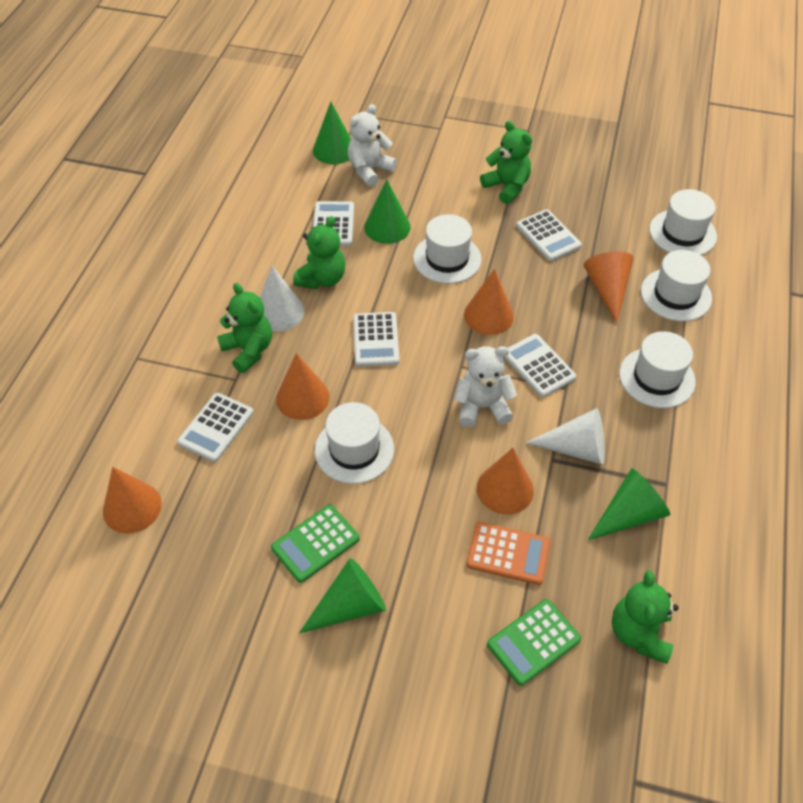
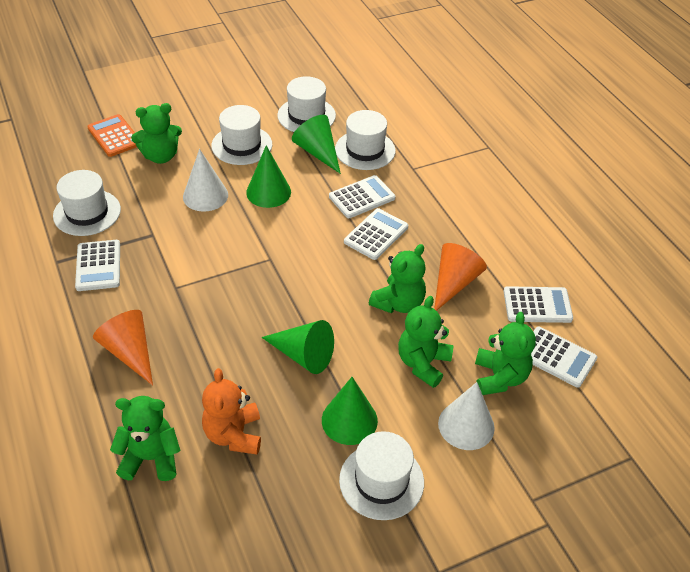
green calculator: 2 -> 0
green teddy bear: 4 -> 5
orange cone: 5 -> 2
orange teddy bear: 0 -> 1
white teddy bear: 2 -> 0

